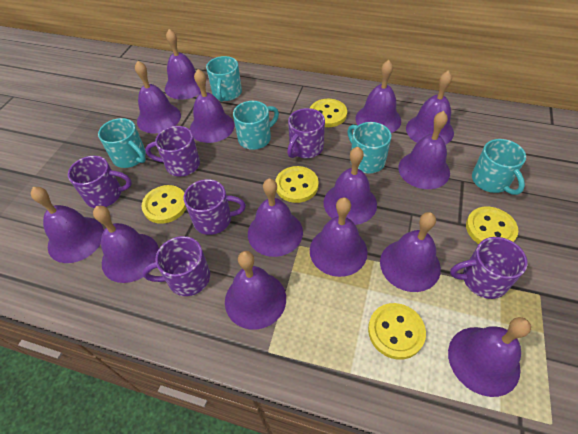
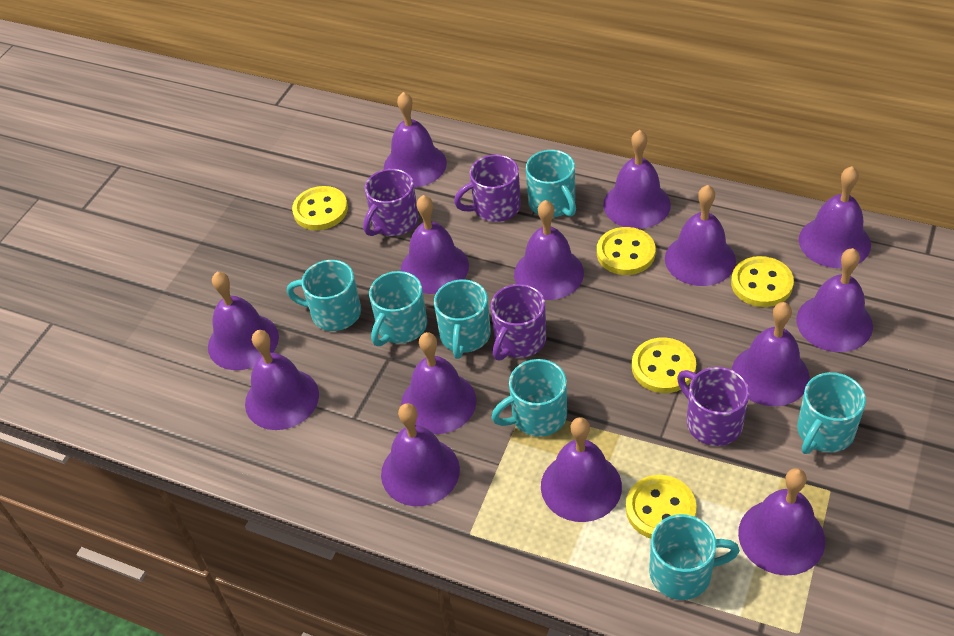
purple mug: 6 -> 4
turquoise mug: 5 -> 7

